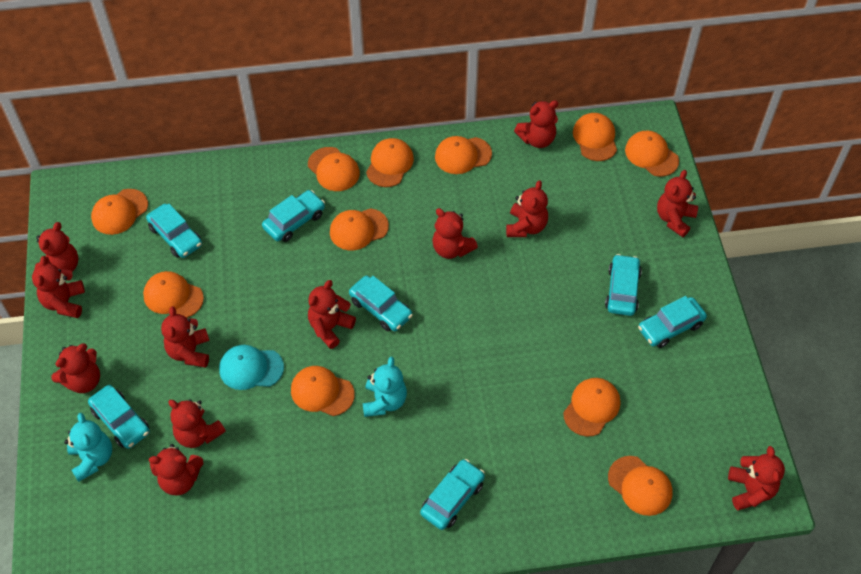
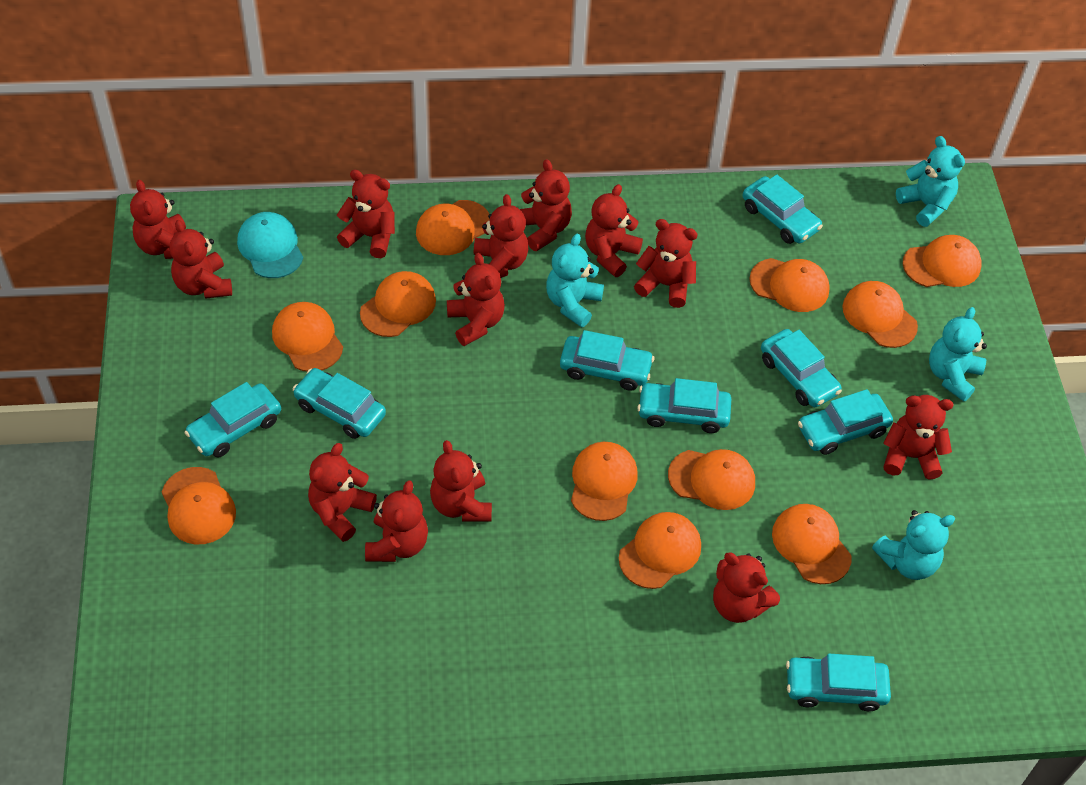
red teddy bear: 12 -> 13
turquoise car: 7 -> 8
turquoise teddy bear: 2 -> 4

